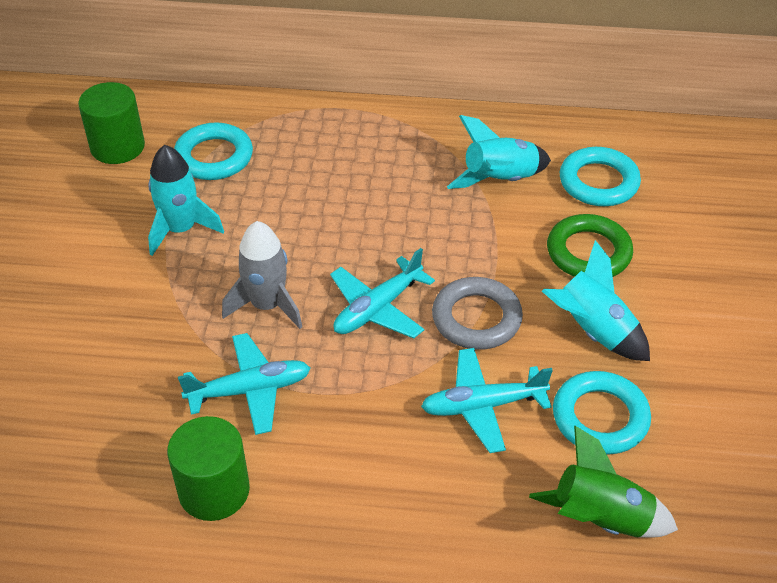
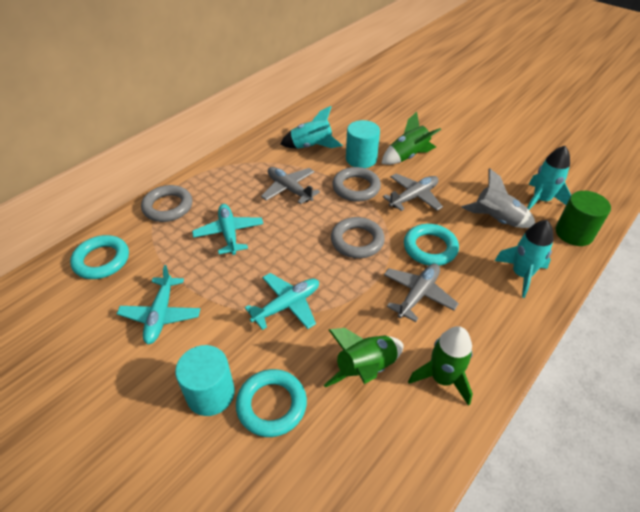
green cylinder: 2 -> 1
green ring: 1 -> 0
green rocket: 1 -> 3
grey plane: 0 -> 3
grey ring: 1 -> 3
turquoise cylinder: 0 -> 2

